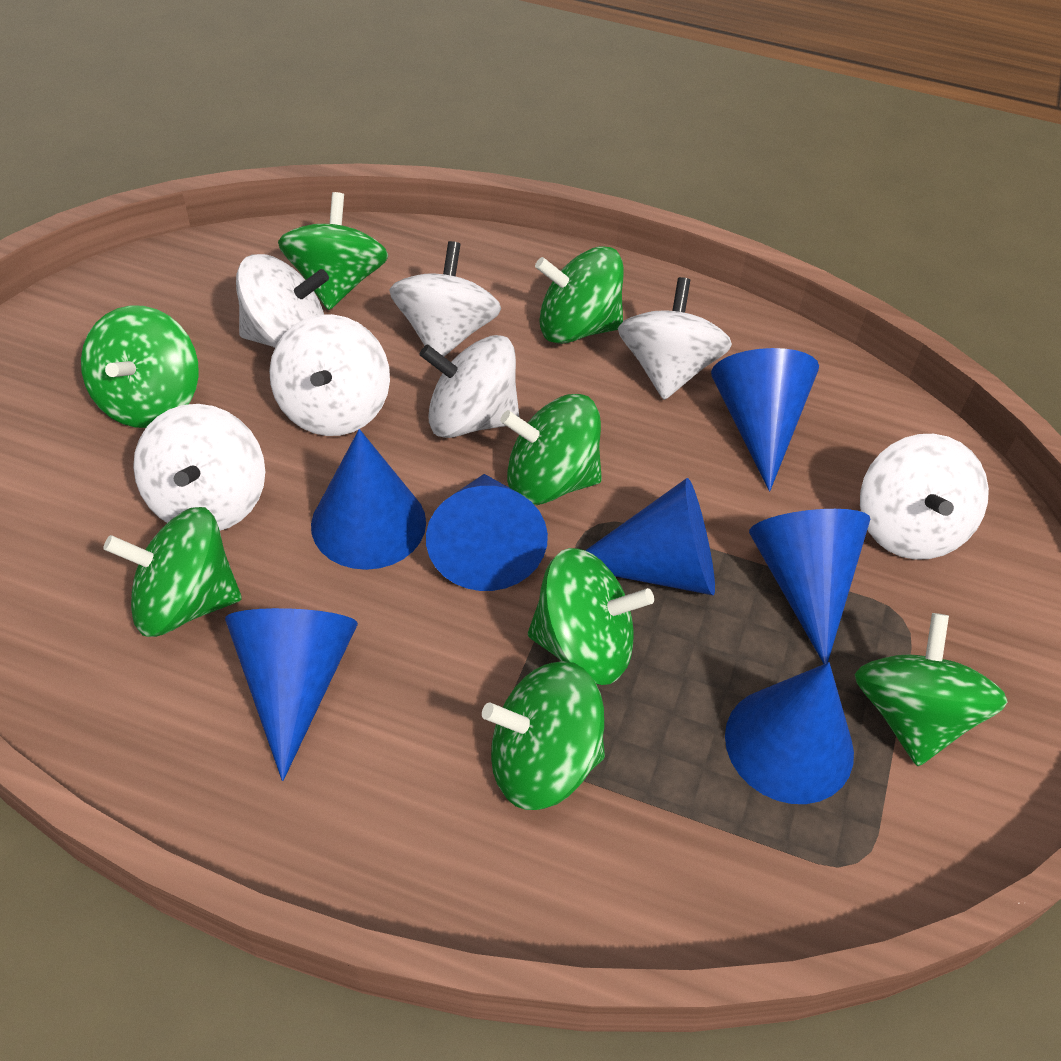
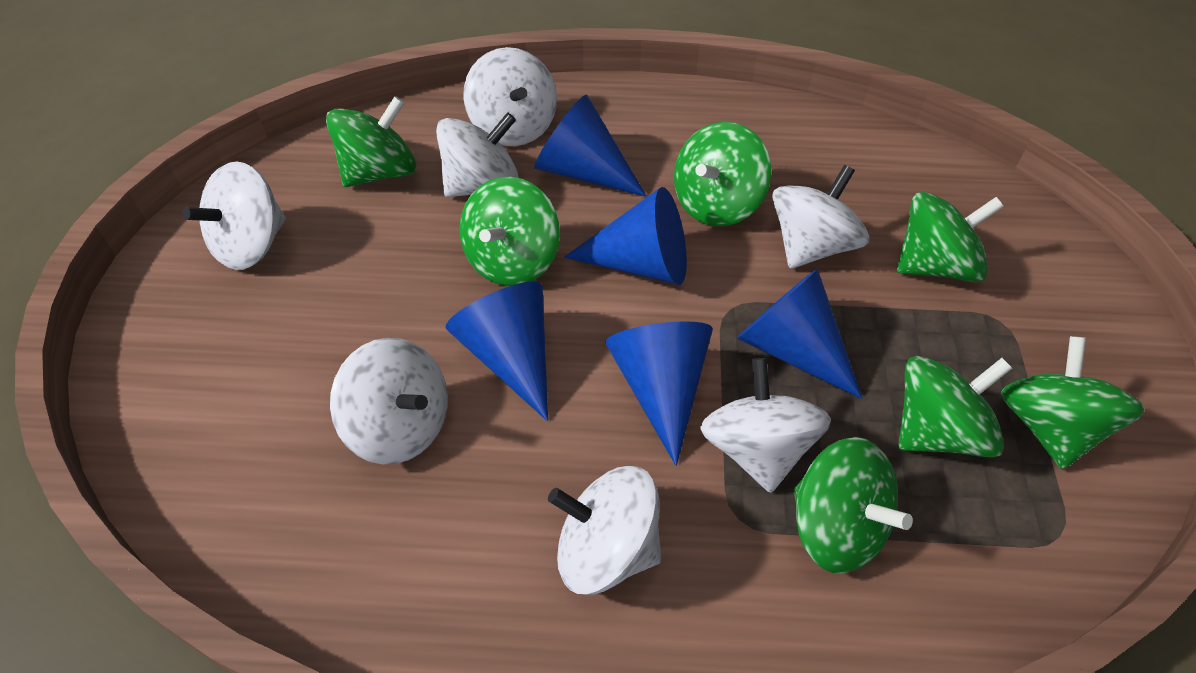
blue cone: 7 -> 5
green spinning top: 8 -> 7

